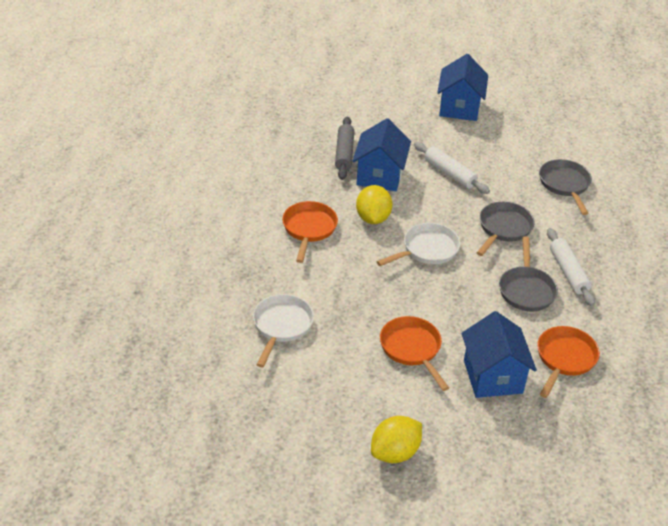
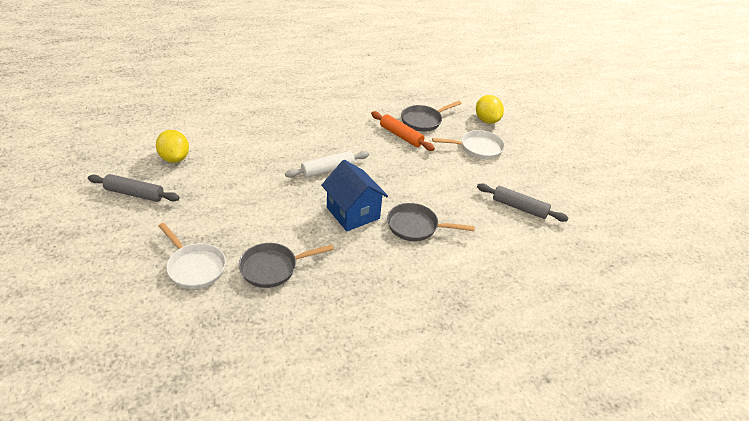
blue house: 3 -> 1
grey rolling pin: 1 -> 2
orange pan: 3 -> 0
orange rolling pin: 0 -> 1
white rolling pin: 2 -> 1

